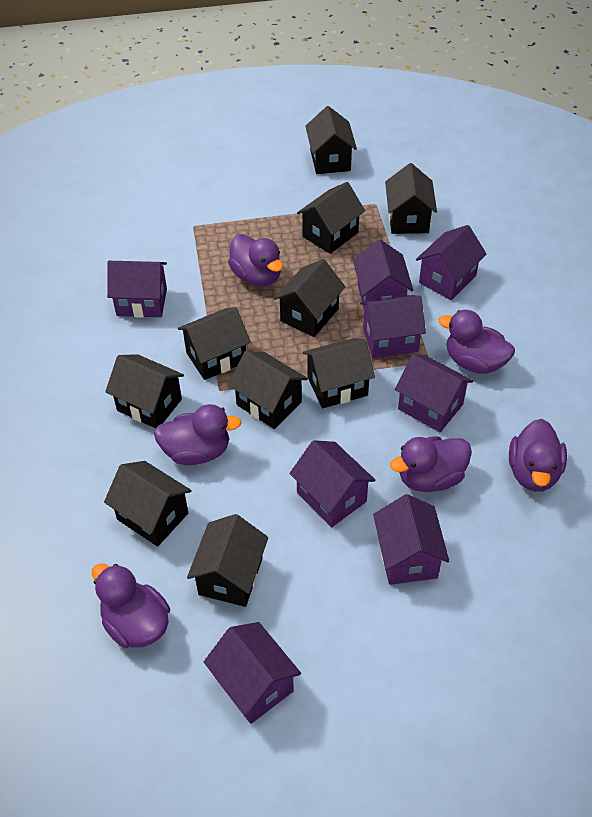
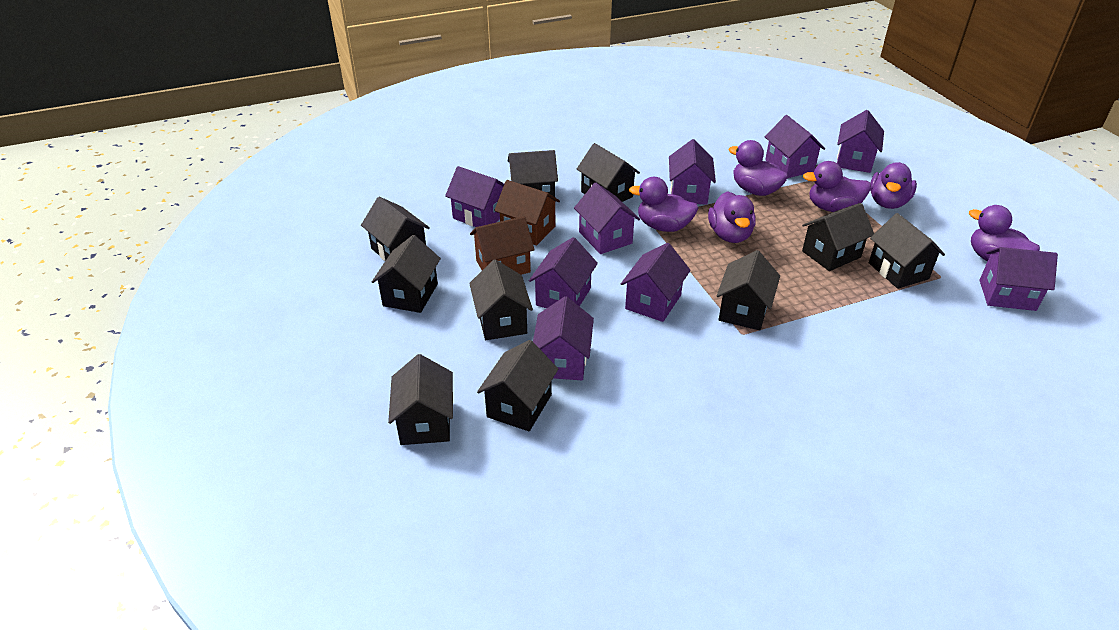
brown house: 0 -> 2
purple house: 8 -> 9

